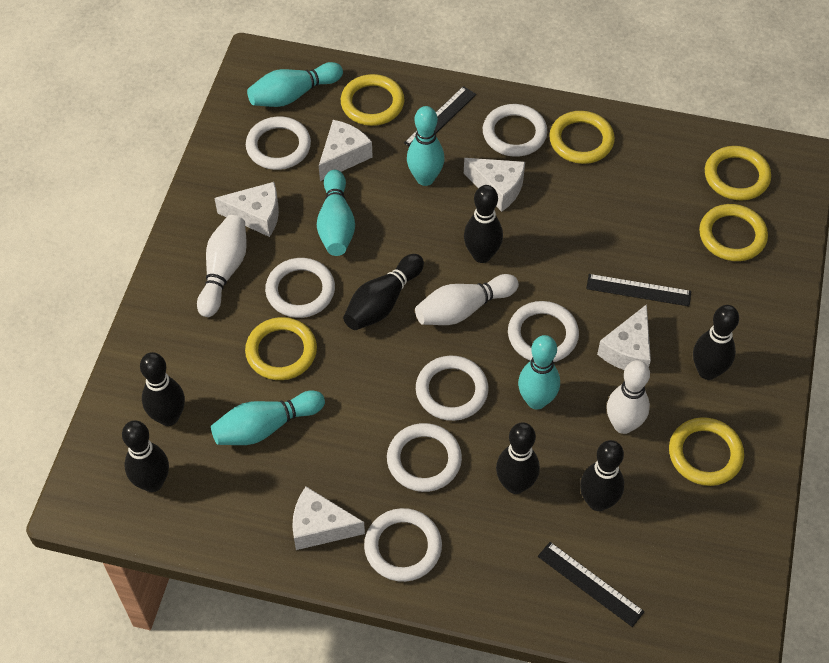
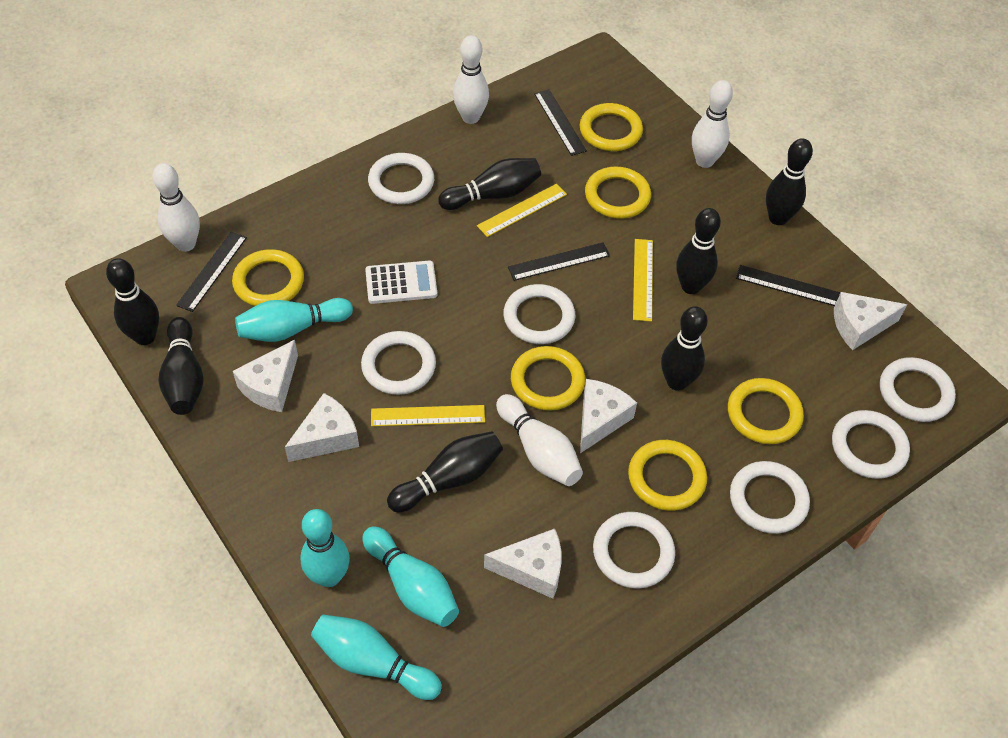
black ruler: 3 -> 4
turquoise bowling pin: 5 -> 4
white bowling pin: 3 -> 4
white calculator: 0 -> 1
yellow ruler: 0 -> 3

